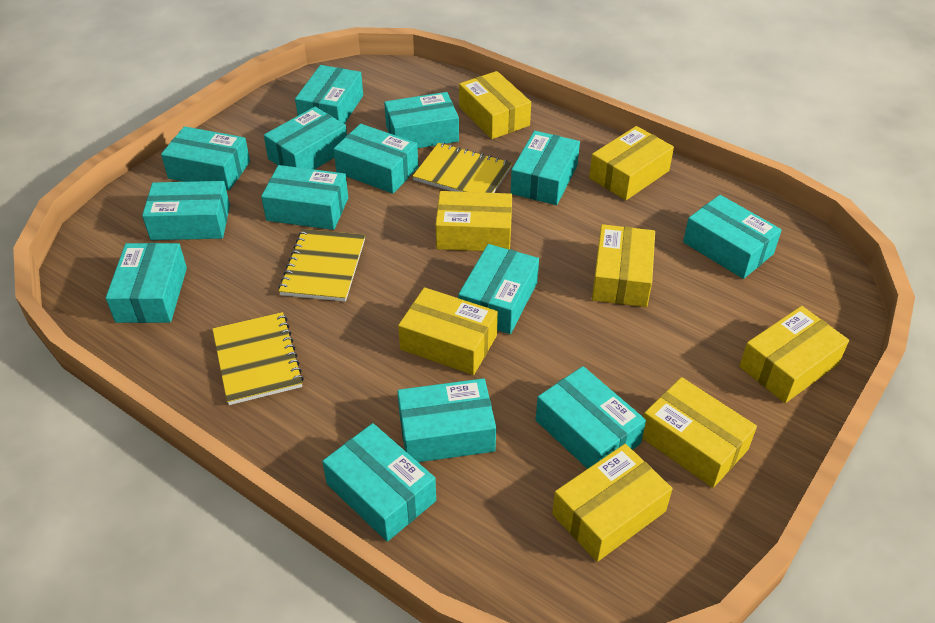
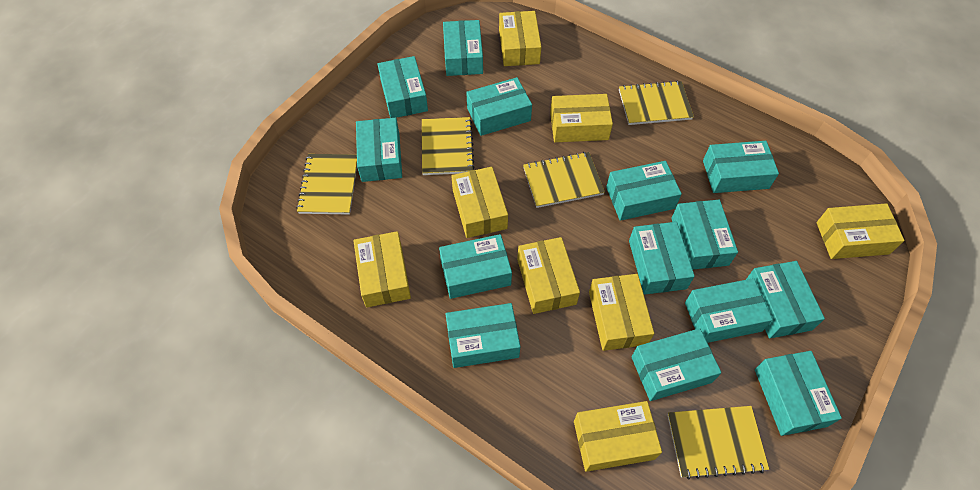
yellow notebook: 3 -> 5

